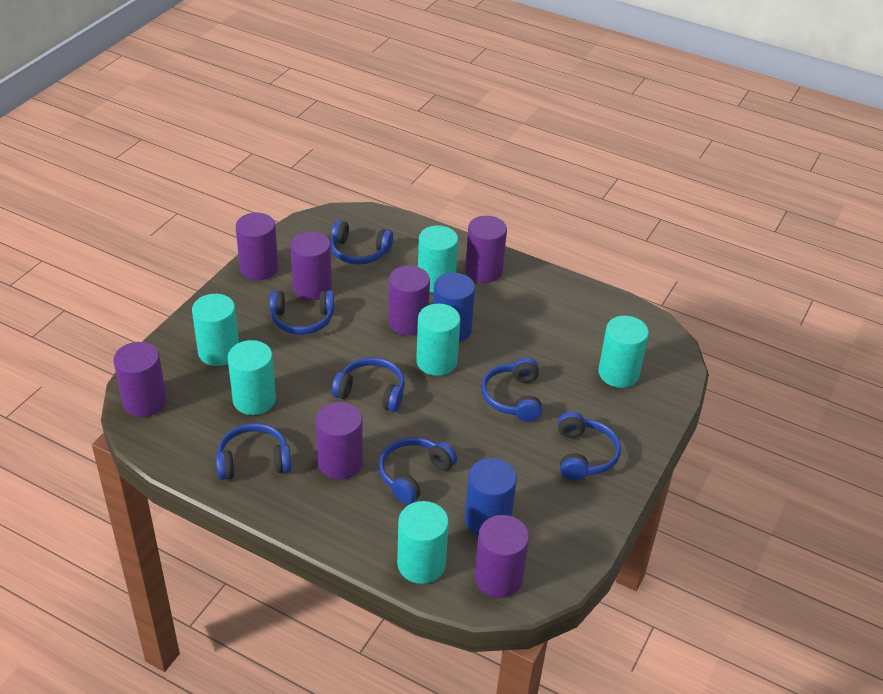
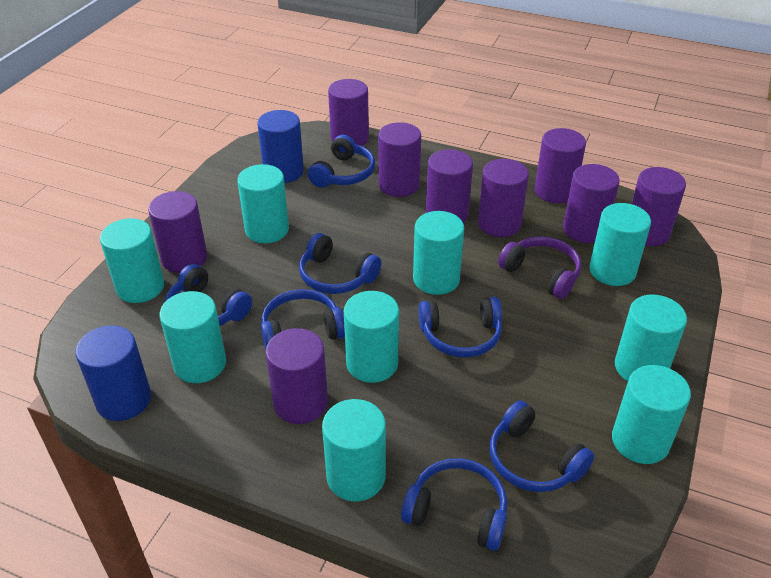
purple cylinder: 7 -> 9
purple headphones: 0 -> 1
turquoise cylinder: 6 -> 9

